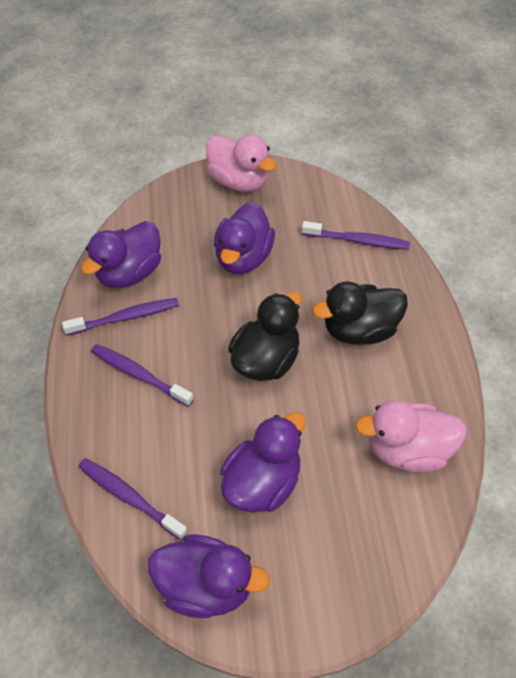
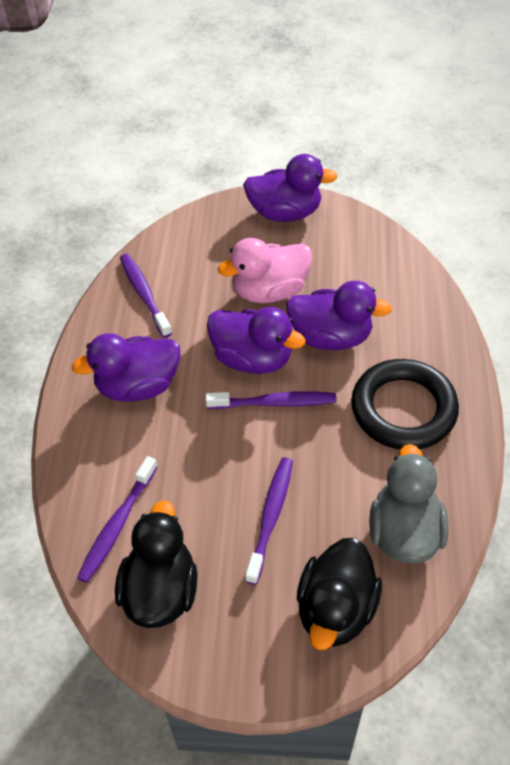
black ring: 0 -> 1
grey duck: 0 -> 1
pink duck: 2 -> 1

